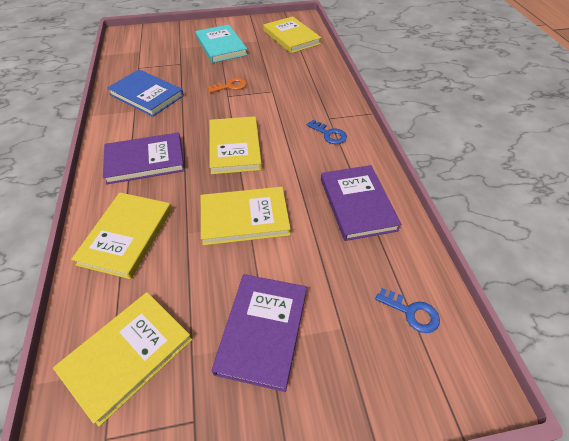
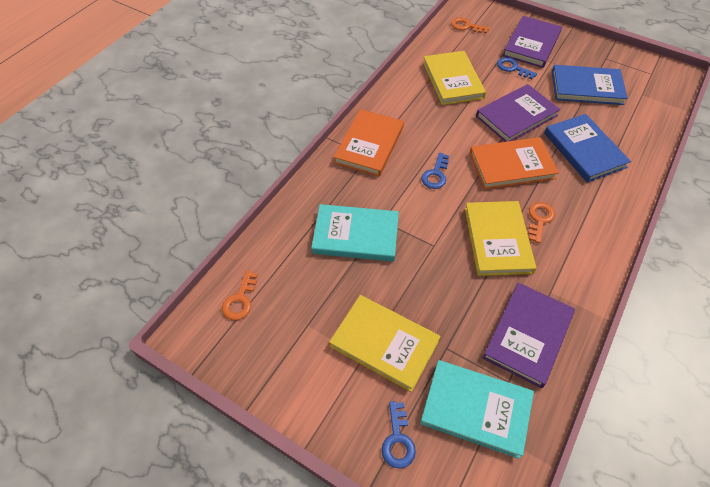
blue book: 1 -> 2
blue key: 2 -> 3
orange book: 0 -> 2
orange key: 1 -> 3
turquoise book: 1 -> 2
yellow book: 5 -> 3

